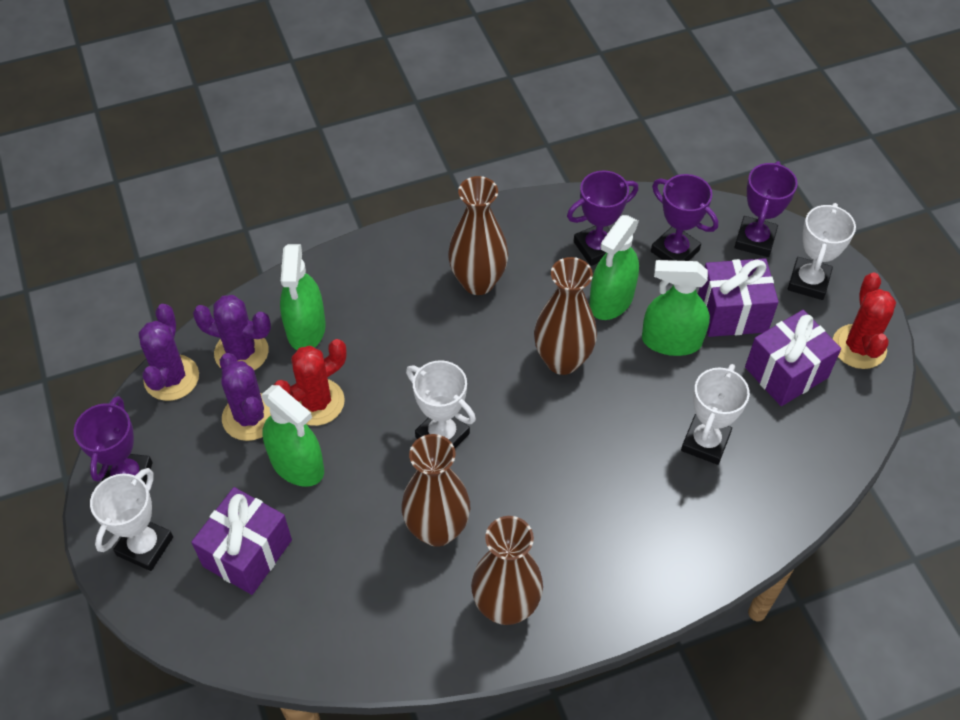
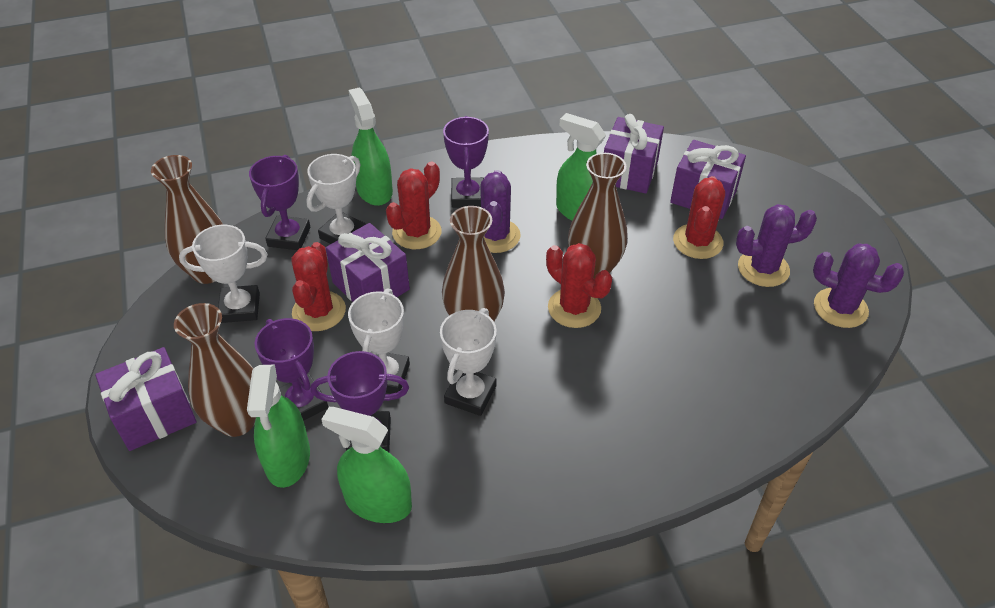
purple gift: 3 -> 4
red cactus: 2 -> 4

